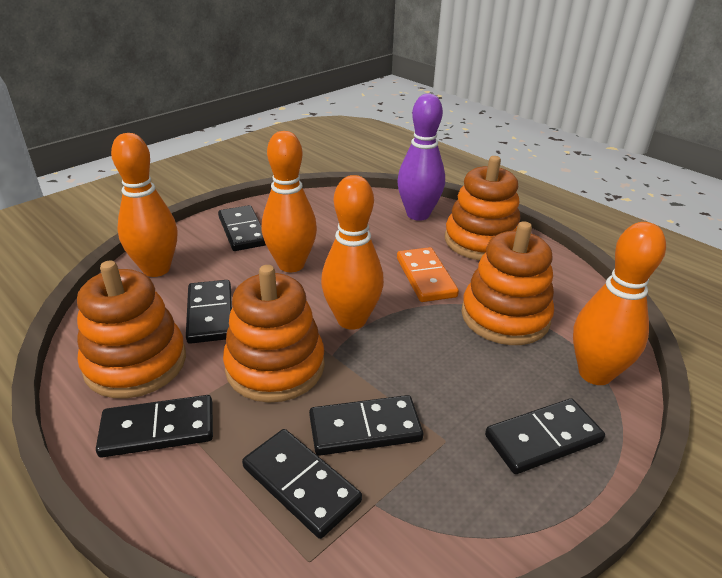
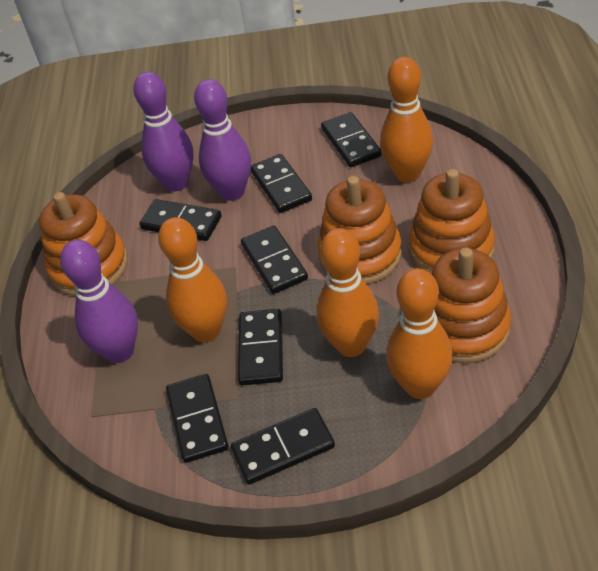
black domino: 6 -> 7
orange domino: 1 -> 0
purple bowling pin: 1 -> 3

